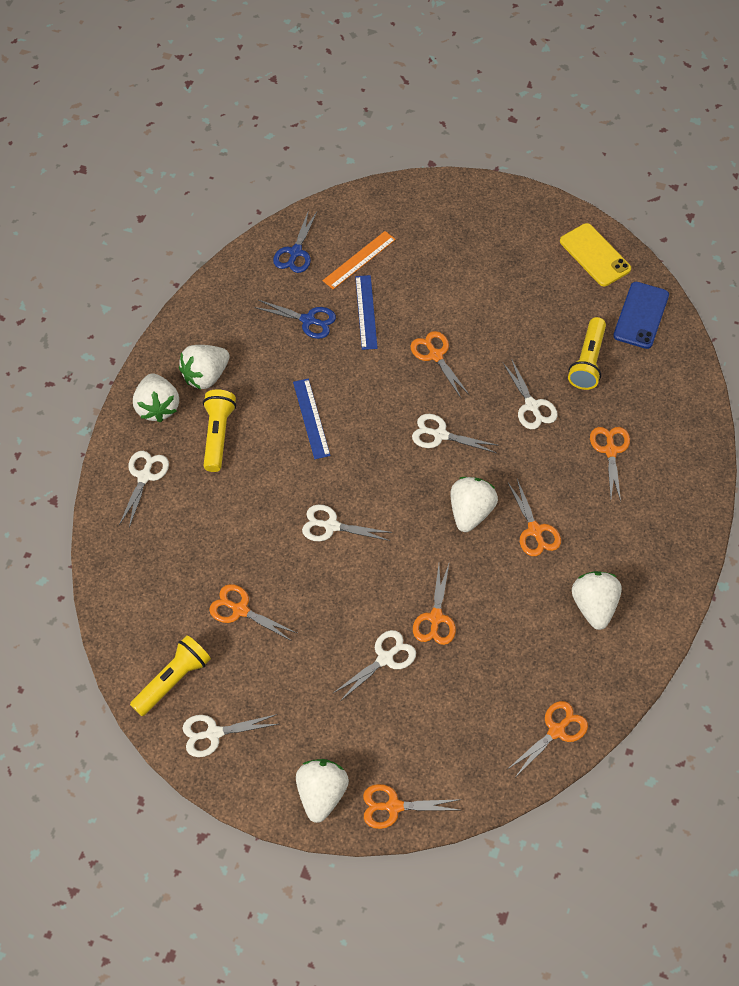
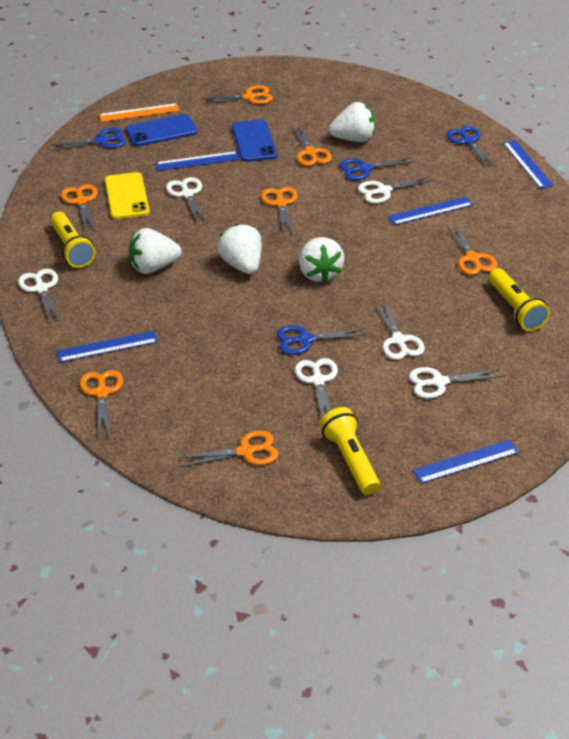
blue phone: 1 -> 2
blue ruler: 2 -> 5
blue scissors: 2 -> 4
white strawberry: 5 -> 4

